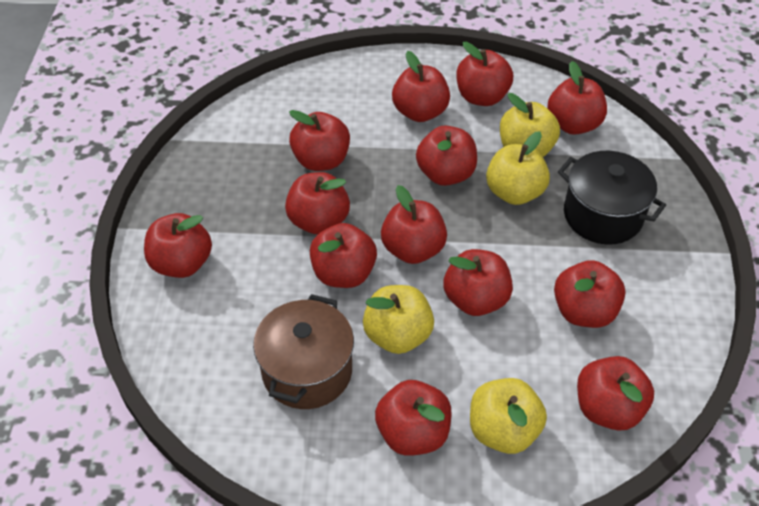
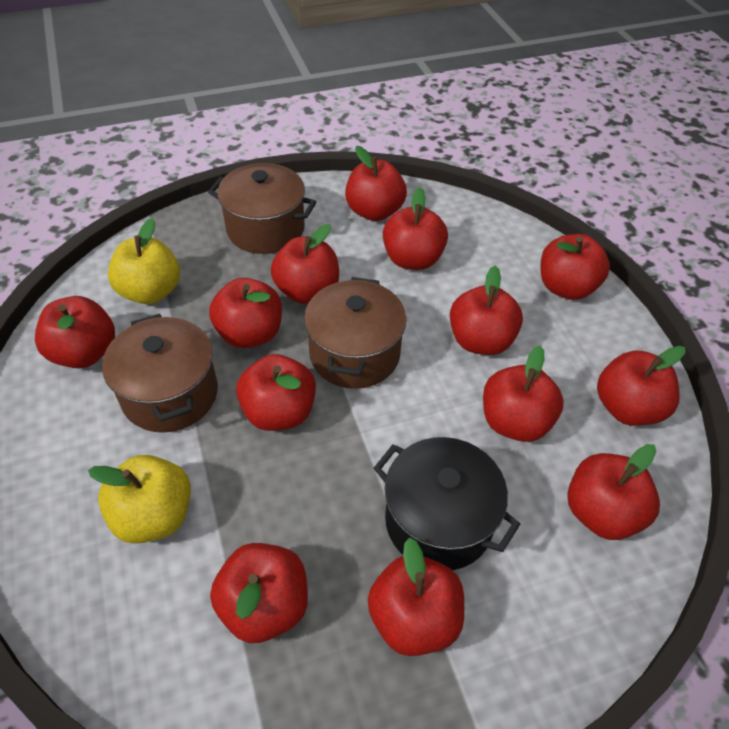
brown pot: 1 -> 3
yellow apple: 4 -> 2

